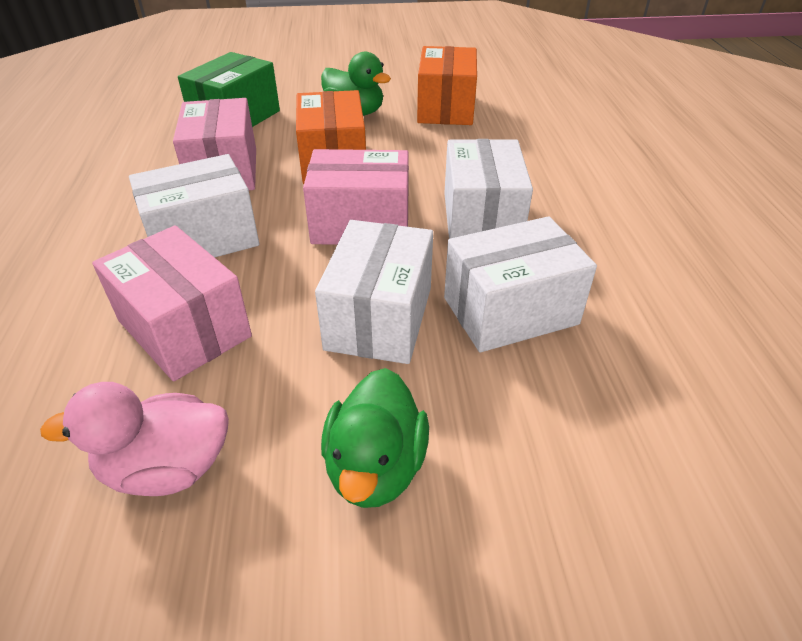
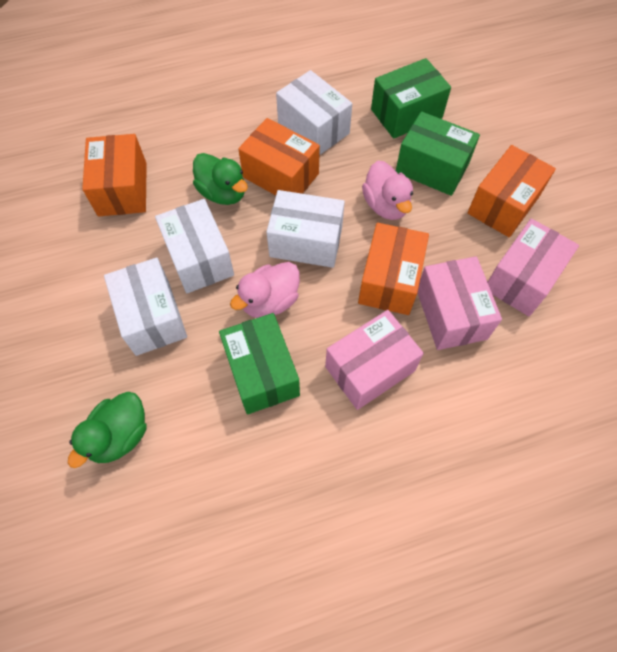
green box: 1 -> 3
orange box: 2 -> 4
pink duck: 1 -> 2

